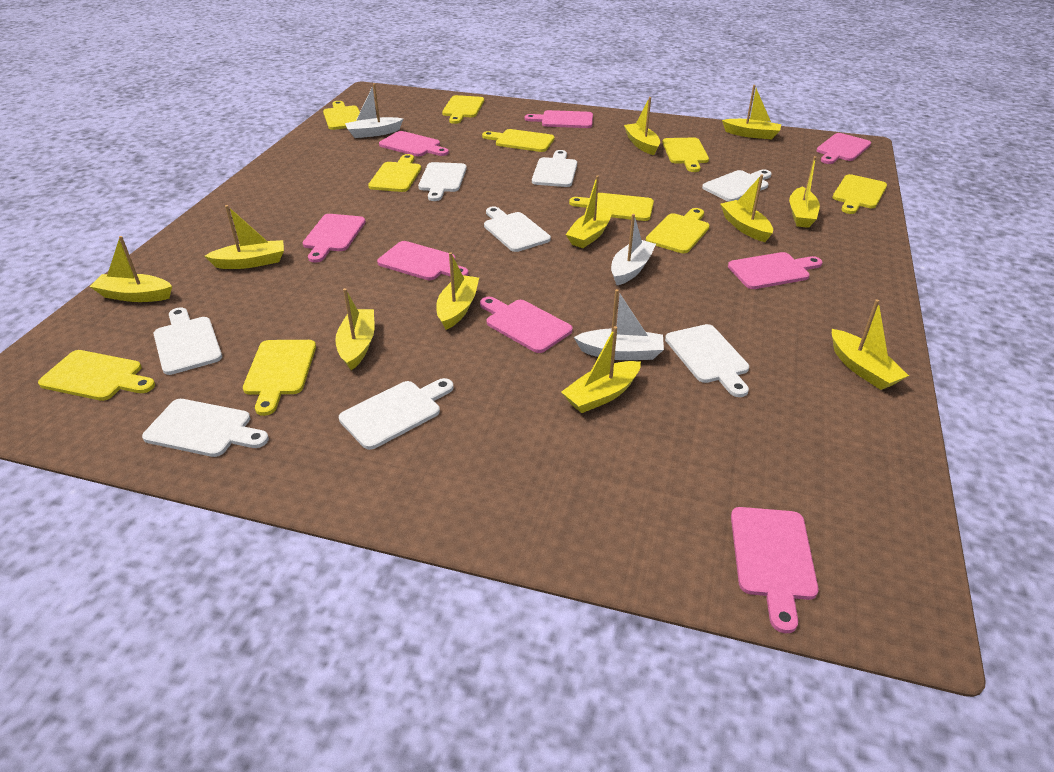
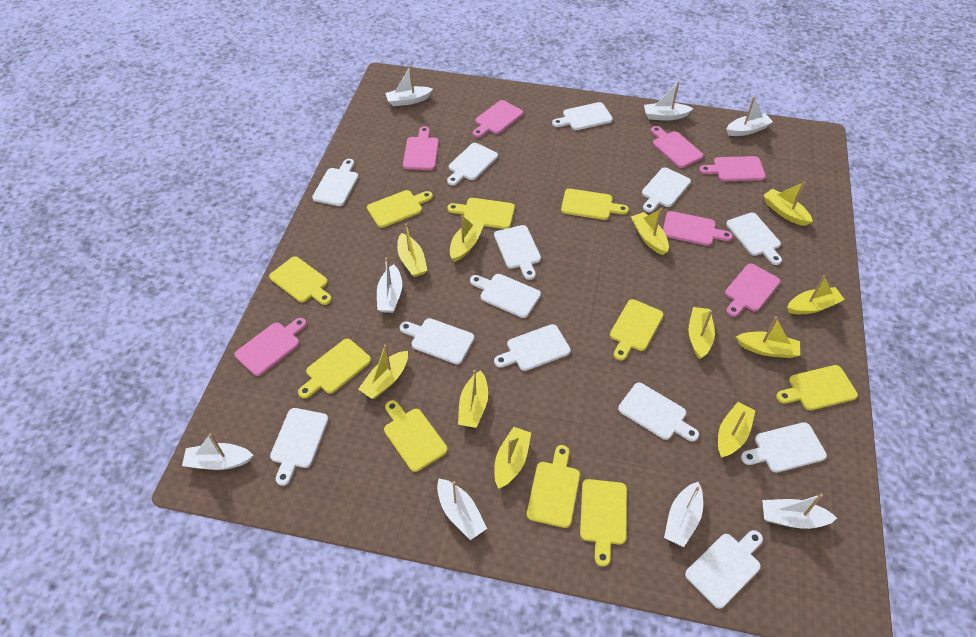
pink cutting board: 8 -> 7
white boat: 3 -> 8
white cutting board: 8 -> 13

